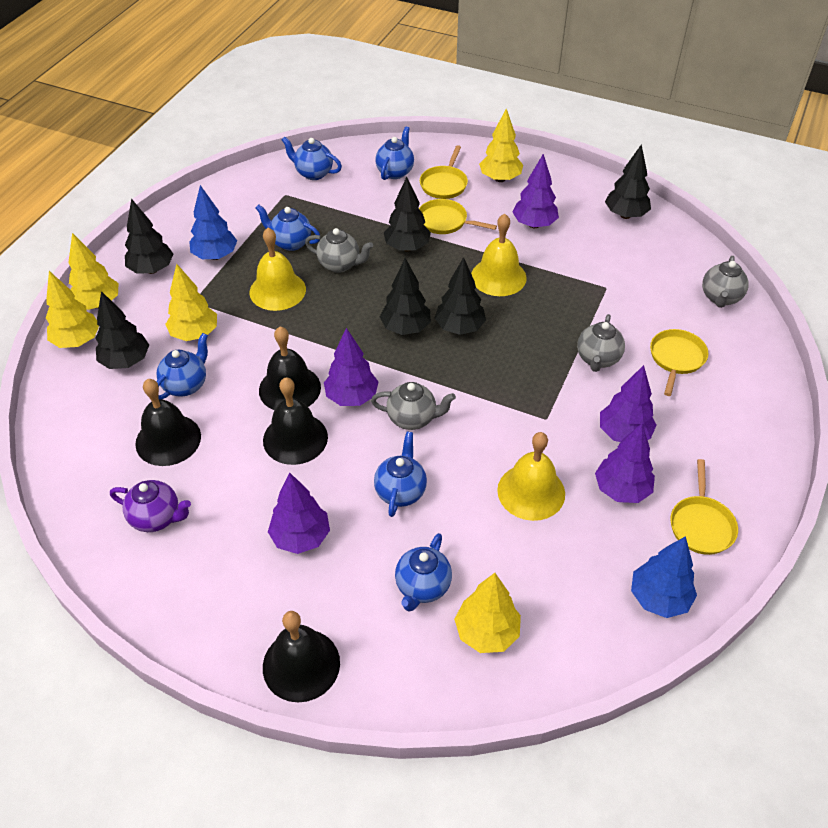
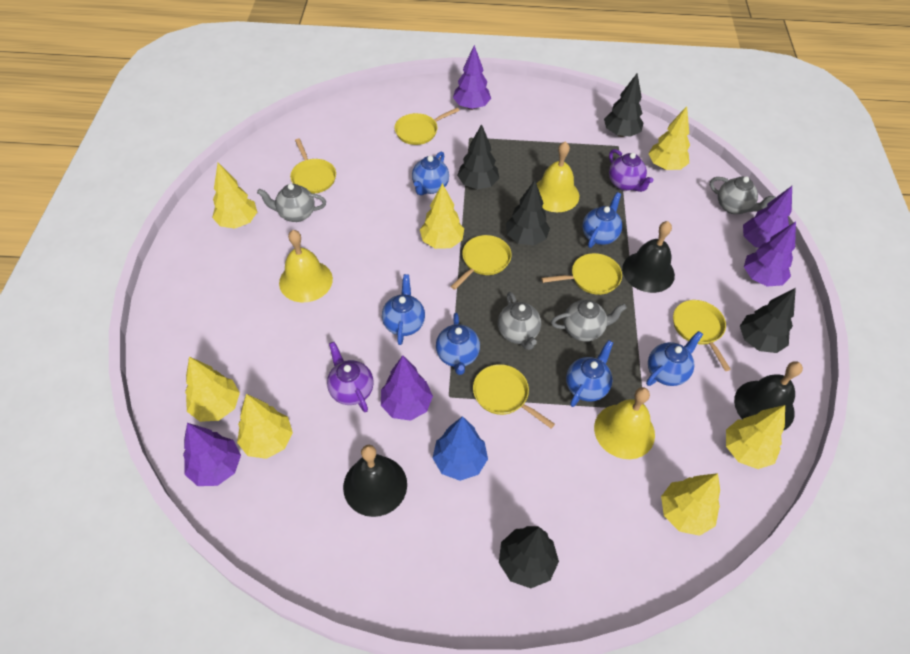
black bell: 4 -> 3
black tree: 6 -> 5
blue tree: 2 -> 1
purple teapot: 1 -> 2
yellow pan: 4 -> 6
yellow tree: 5 -> 7

